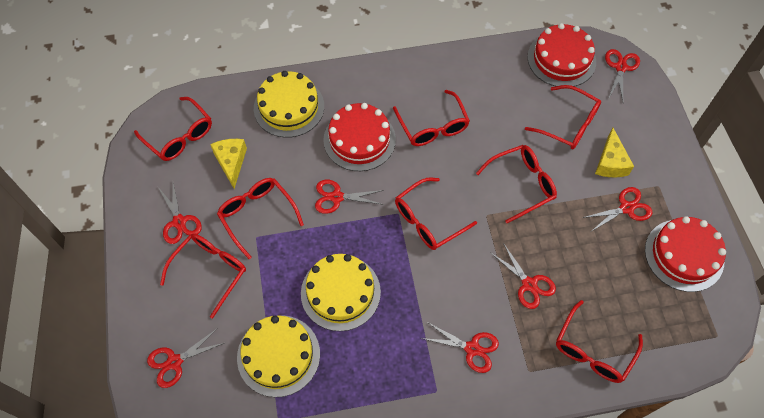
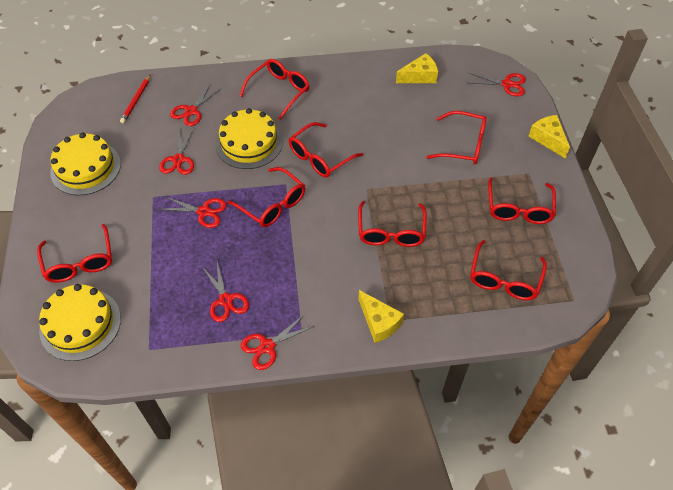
red cake: 3 -> 0
red pencil: 0 -> 1
red scissors: 7 -> 6
yellow cheese: 2 -> 3

